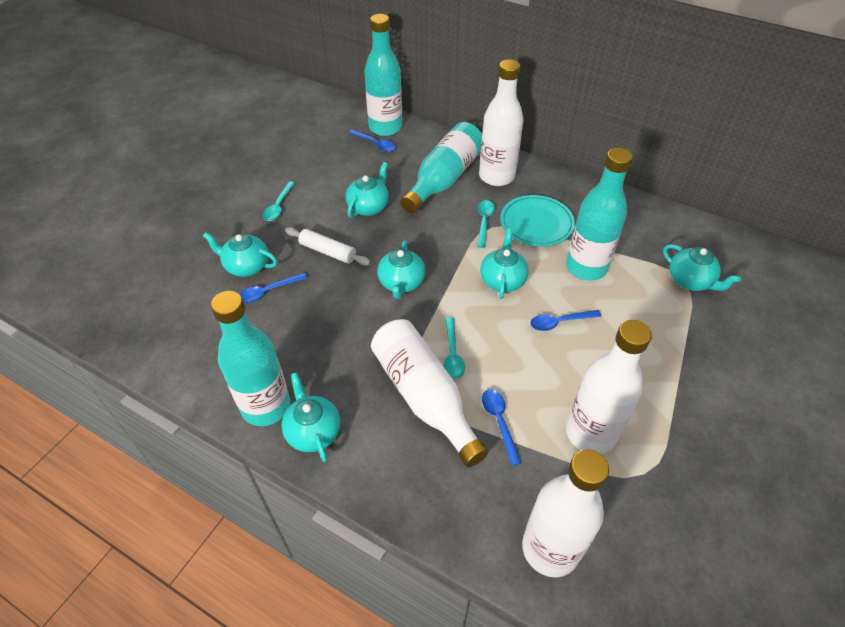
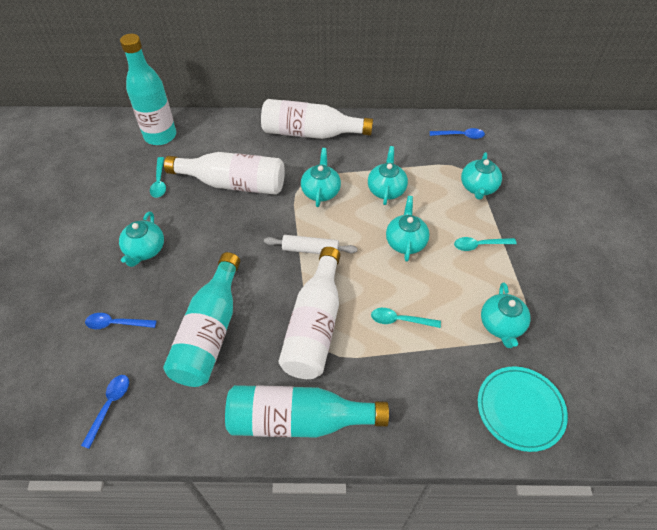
blue spoon: 4 -> 3
turquoise bottle: 4 -> 3
white bottle: 4 -> 3

